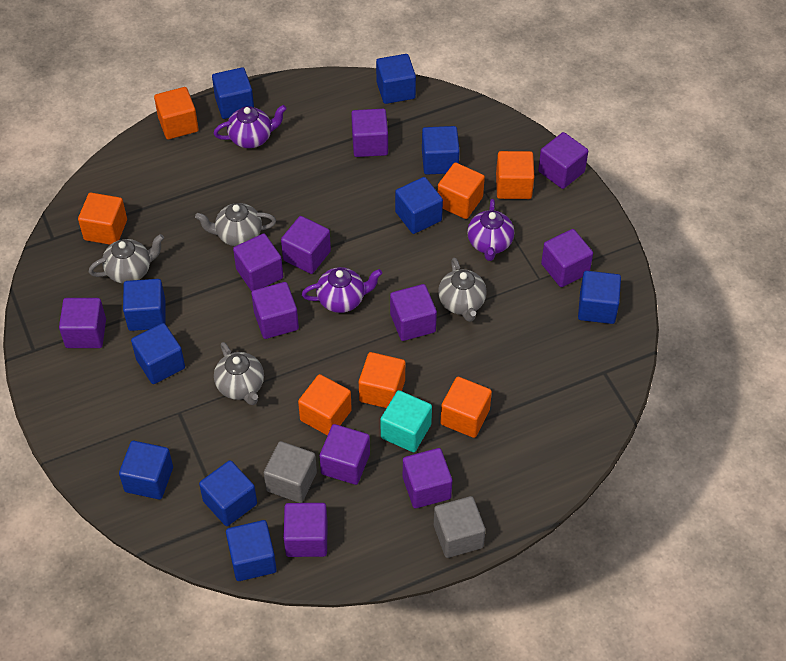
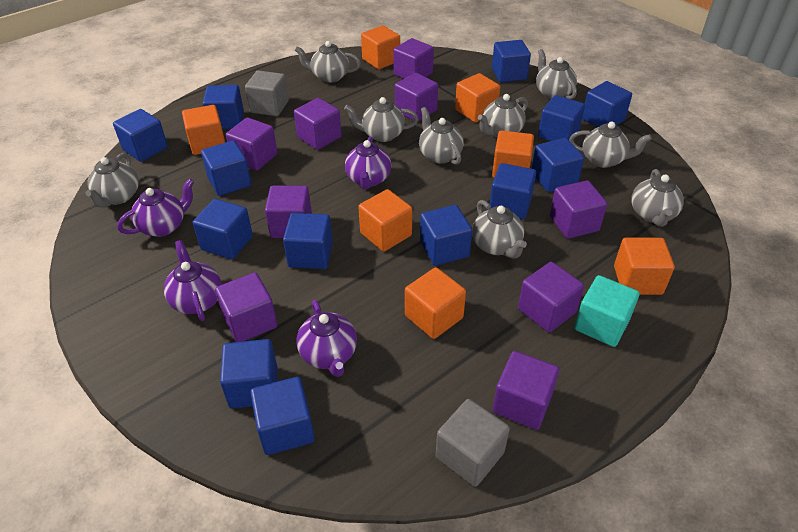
blue cube: 10 -> 13
grey teapot: 4 -> 9
purple cube: 11 -> 9
purple teapot: 3 -> 4

